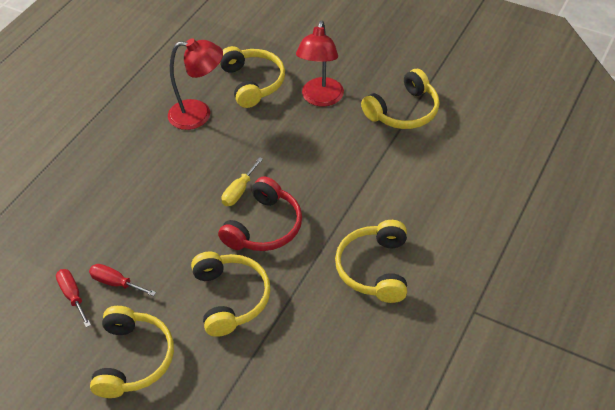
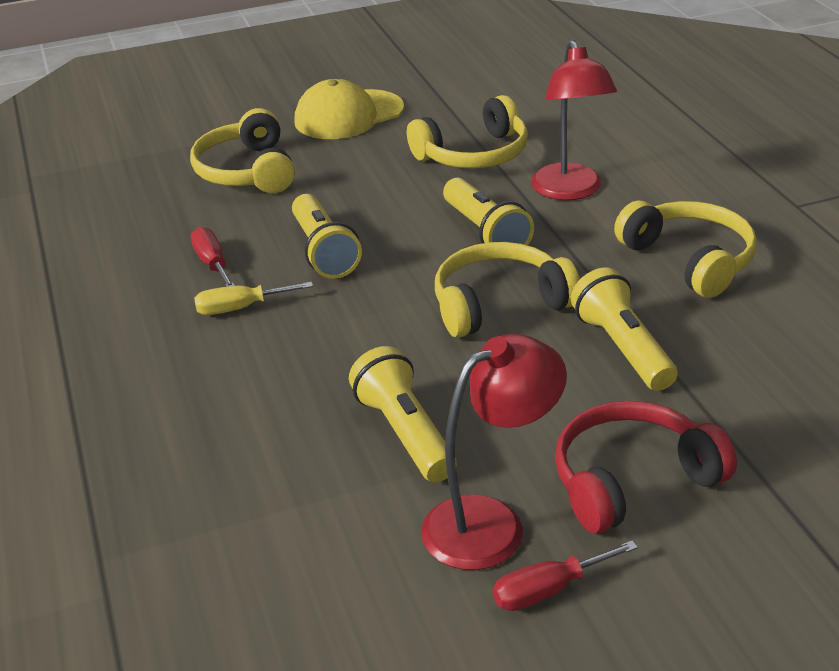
yellow cap: 0 -> 1
yellow flashlight: 0 -> 4
yellow headphones: 5 -> 4

